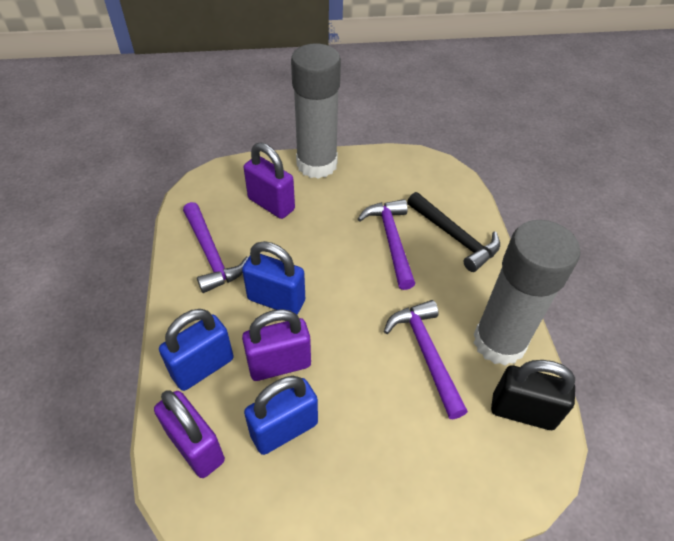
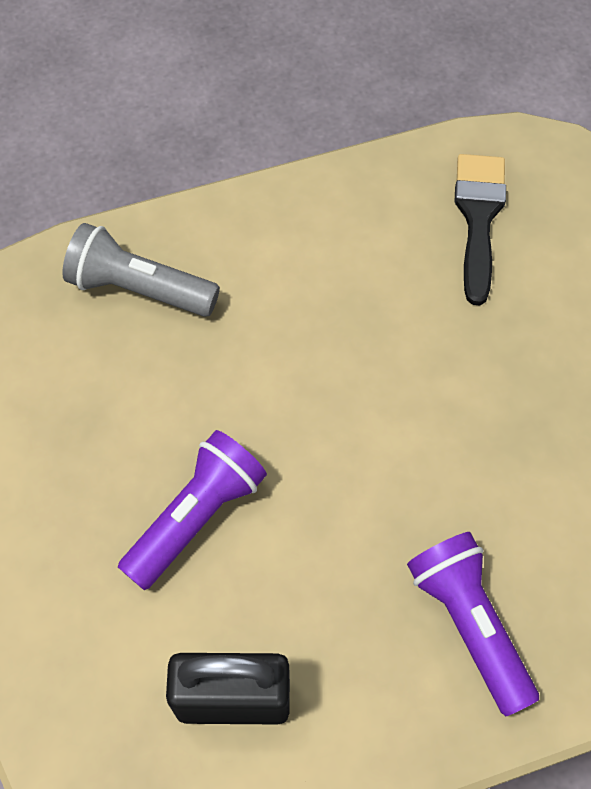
black brush: 0 -> 1
black hammer: 1 -> 0
blue padlock: 3 -> 0
grey flashlight: 0 -> 1
grey glue stick: 2 -> 0
purple flashlight: 0 -> 2
purple hammer: 3 -> 0
purple padlock: 3 -> 0

